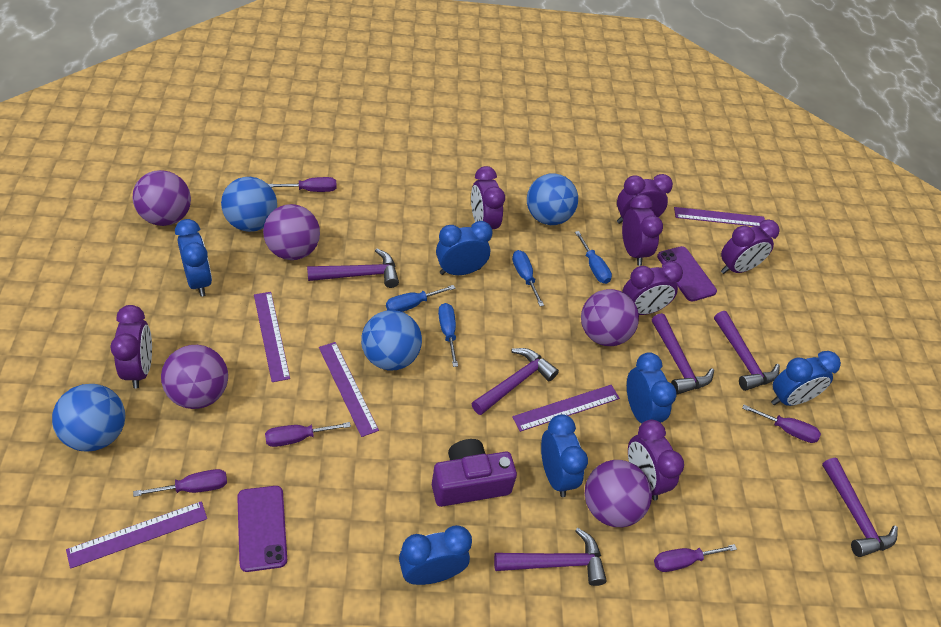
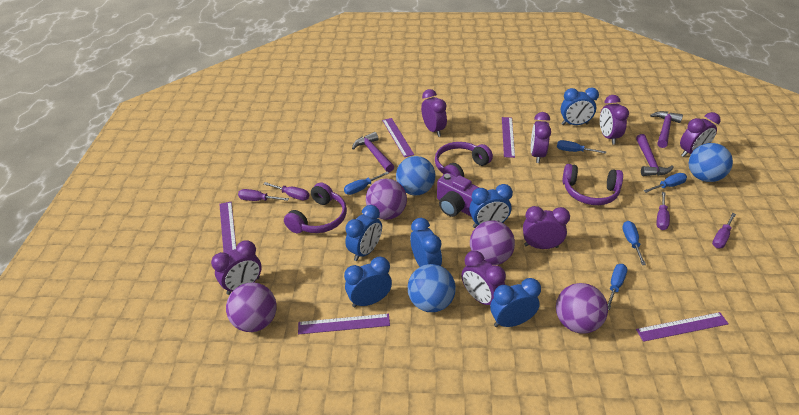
blue ball: 4 -> 3
blue screwdriver: 4 -> 5
purple ball: 5 -> 4
purple hammer: 6 -> 3
purple headphones: 0 -> 3
purple phone: 2 -> 0
purple screwdriver: 5 -> 4

